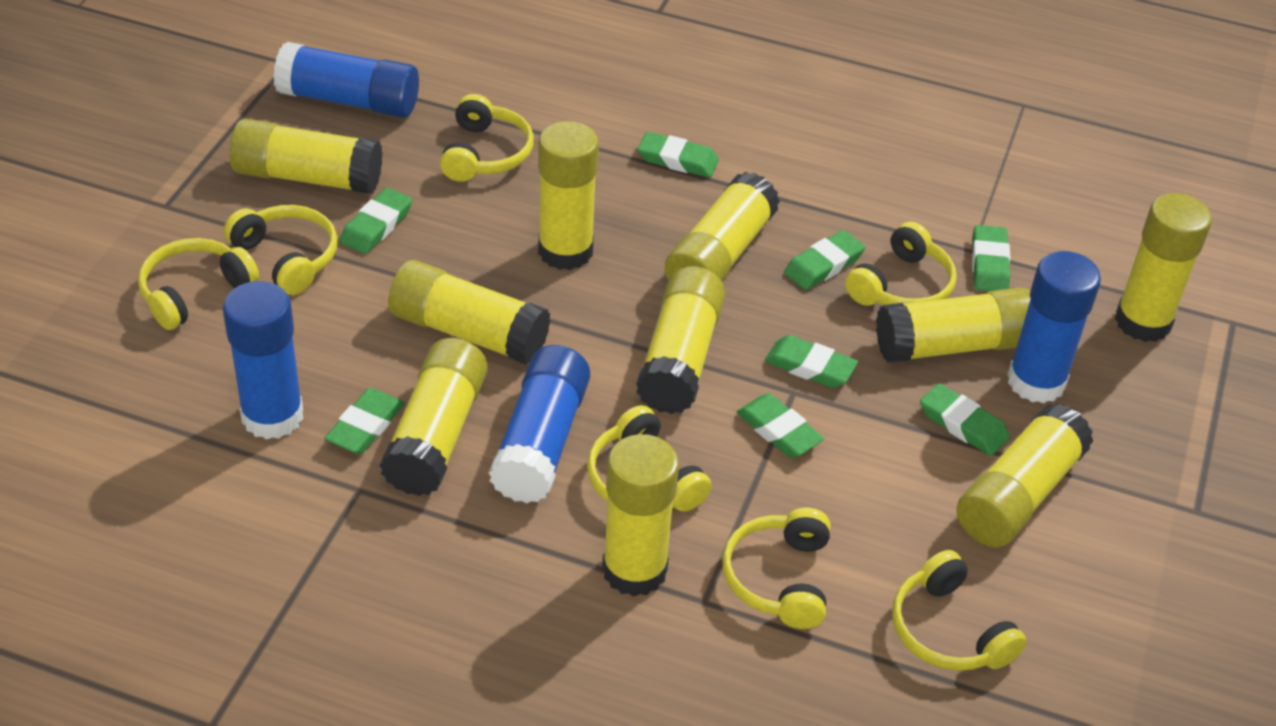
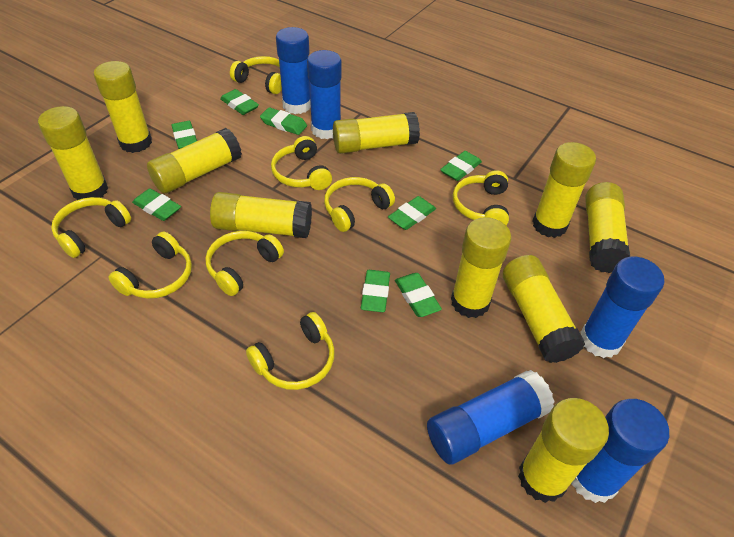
blue glue stick: 4 -> 5
yellow headphones: 7 -> 8

